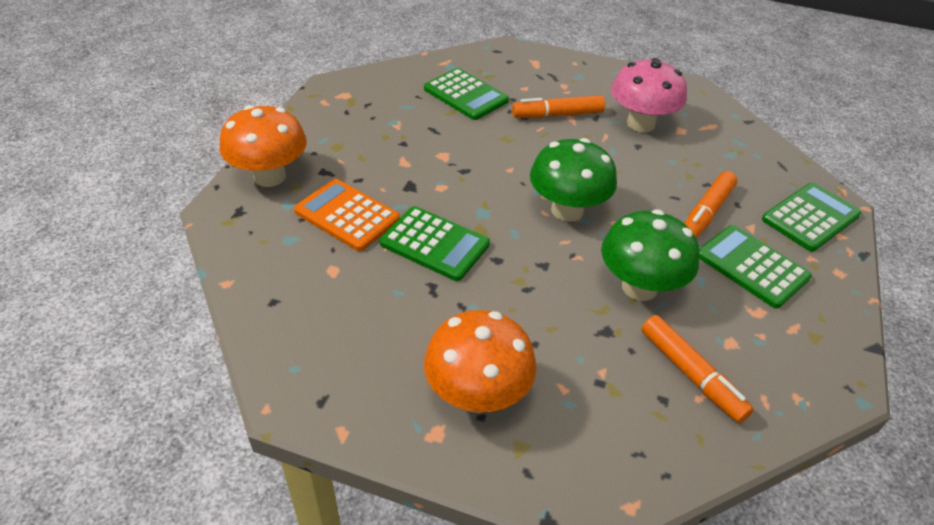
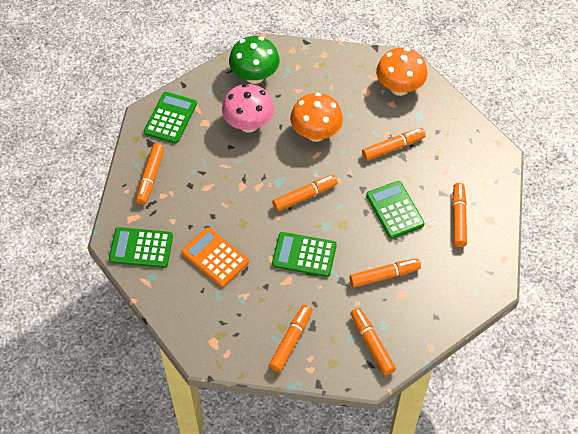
green mushroom: 2 -> 1
orange marker: 3 -> 7

